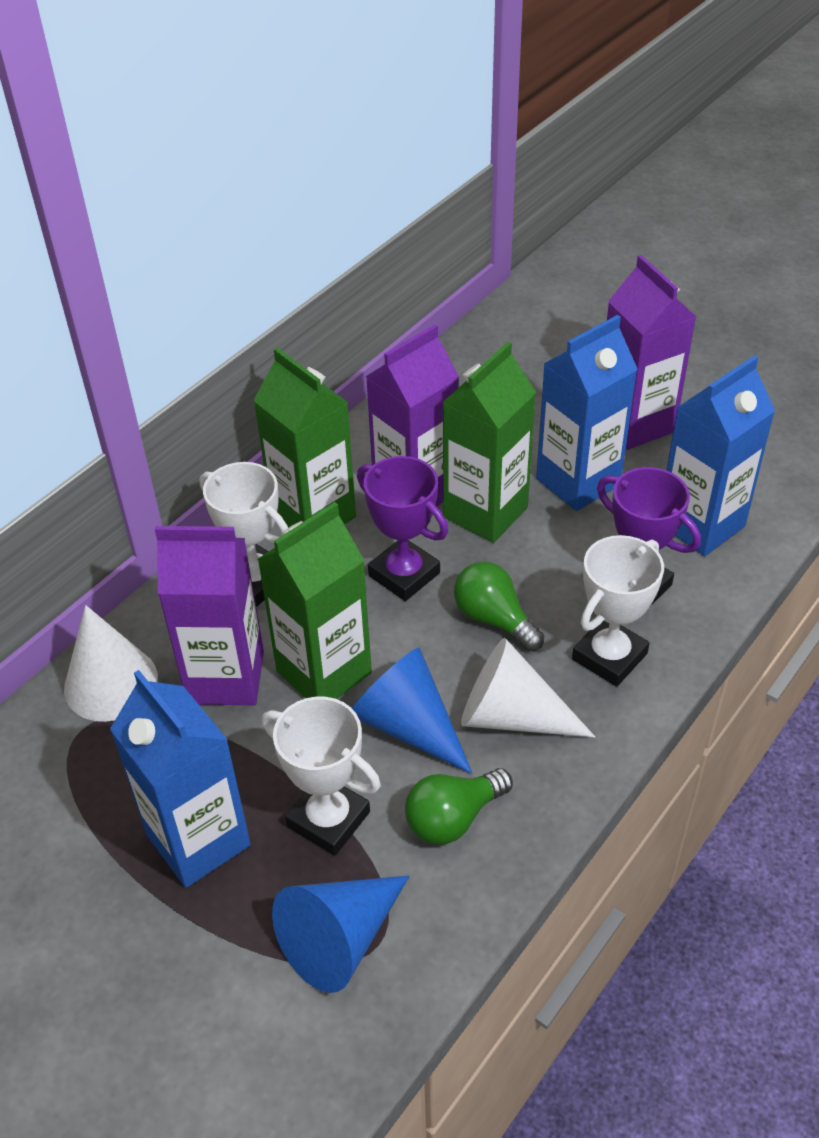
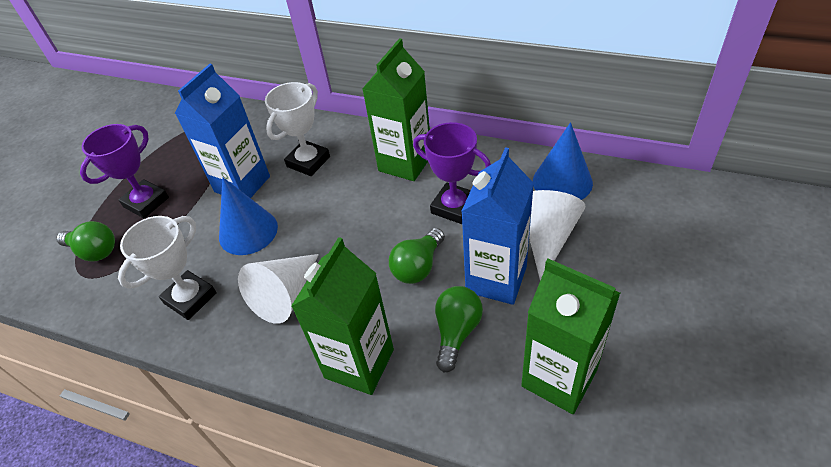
blue carton: 3 -> 2
green light bulb: 2 -> 3
purple carton: 3 -> 0
white trophy: 3 -> 2

